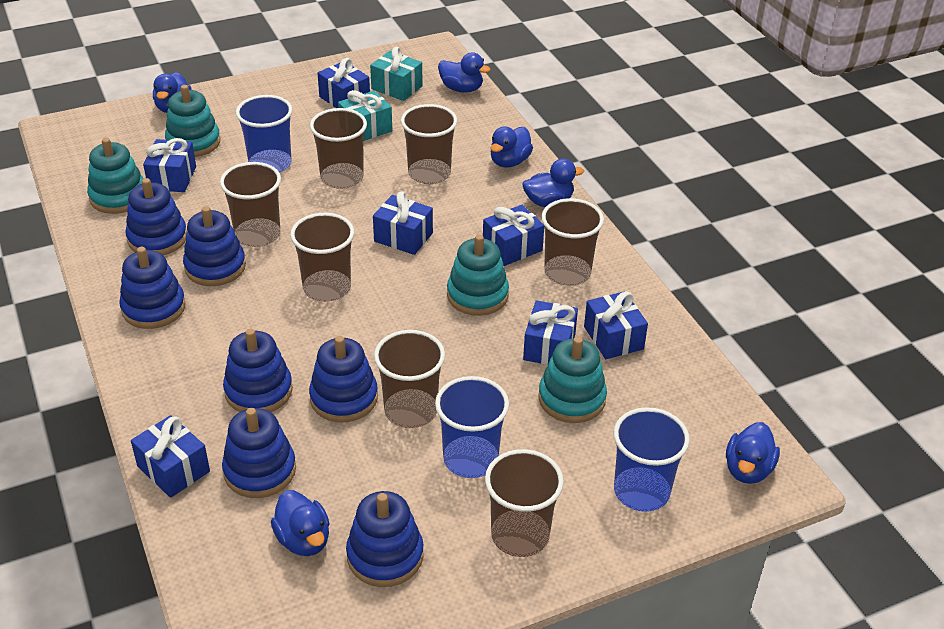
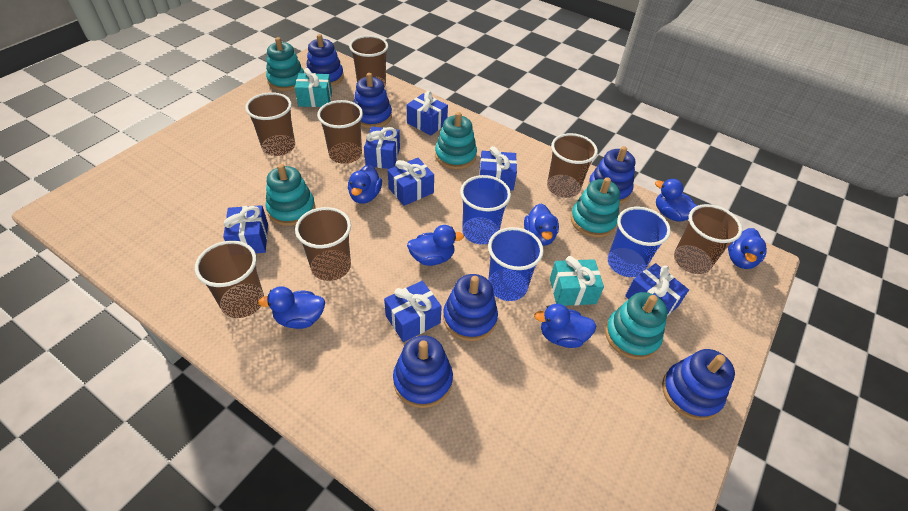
blue duck: 6 -> 7
blue stacking toy: 7 -> 6
turquoise stacking toy: 4 -> 5

